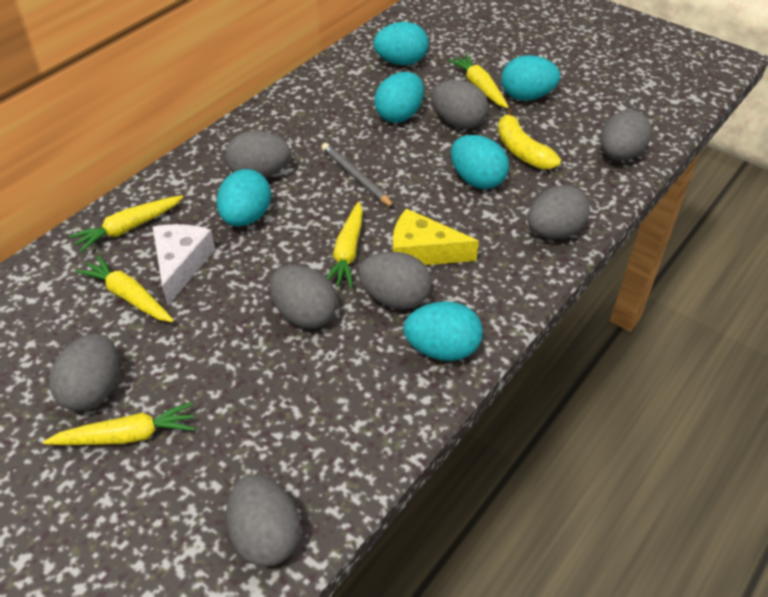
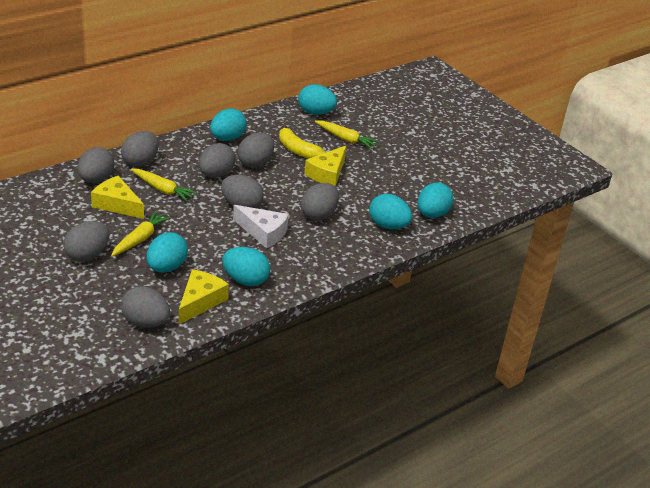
grey pencil: 1 -> 0
yellow carrot: 5 -> 3
yellow cheese: 1 -> 3

